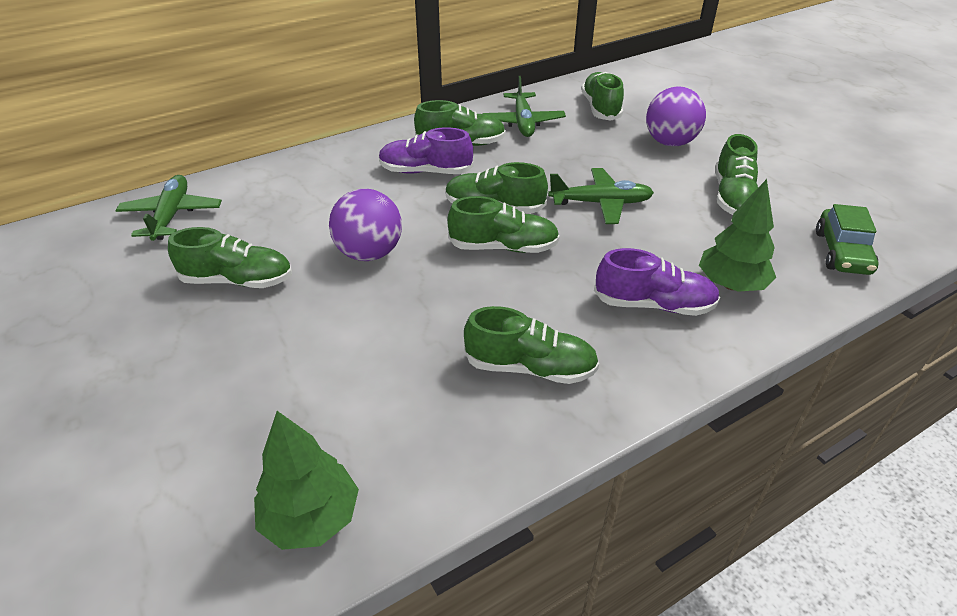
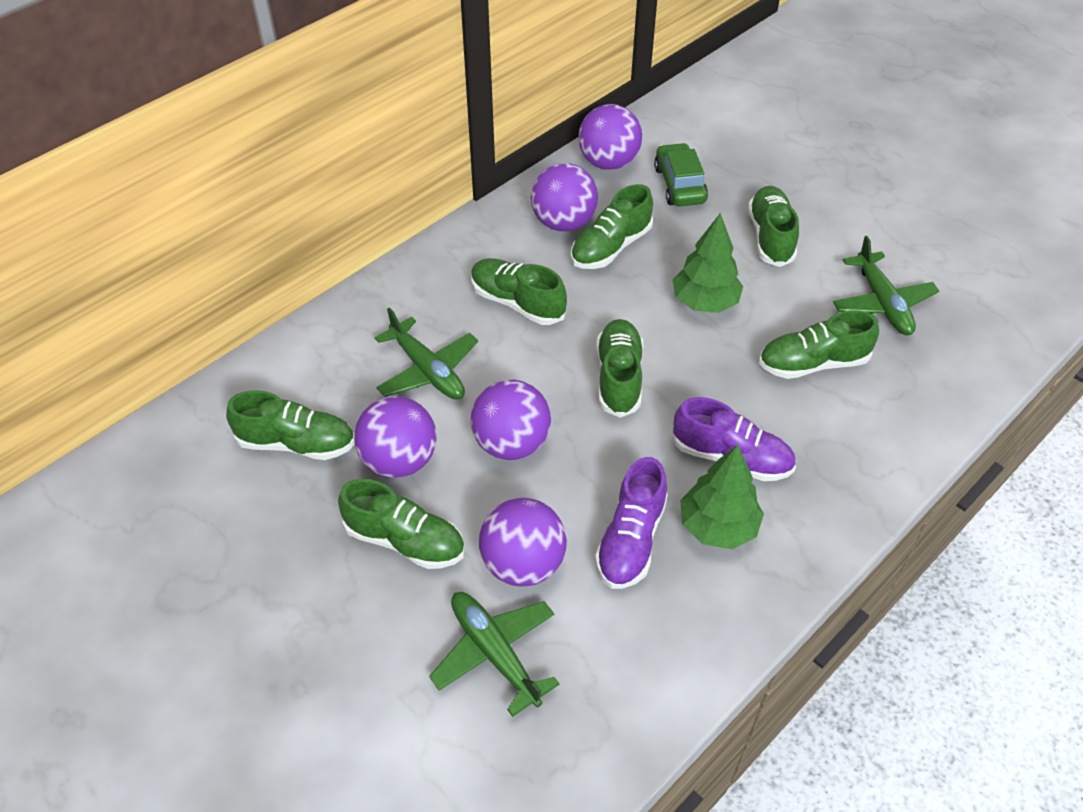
purple ball: 2 -> 5

